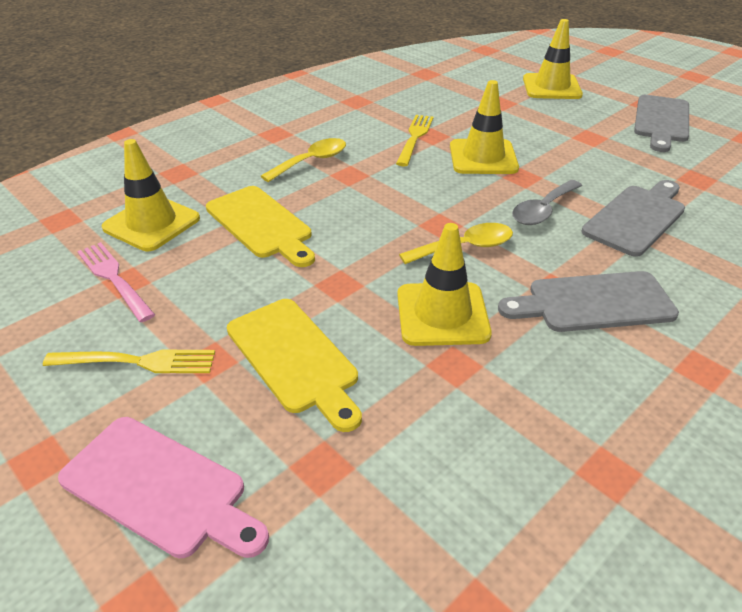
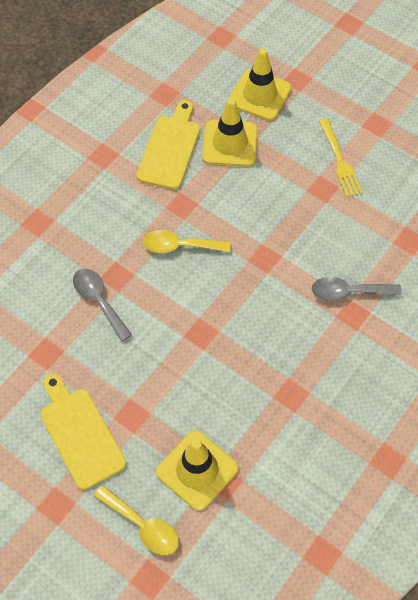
grey cutting board: 3 -> 0
grey spoon: 1 -> 2
pink cutting board: 1 -> 0
pink fork: 1 -> 0
yellow fork: 2 -> 1
yellow traffic cone: 4 -> 3

